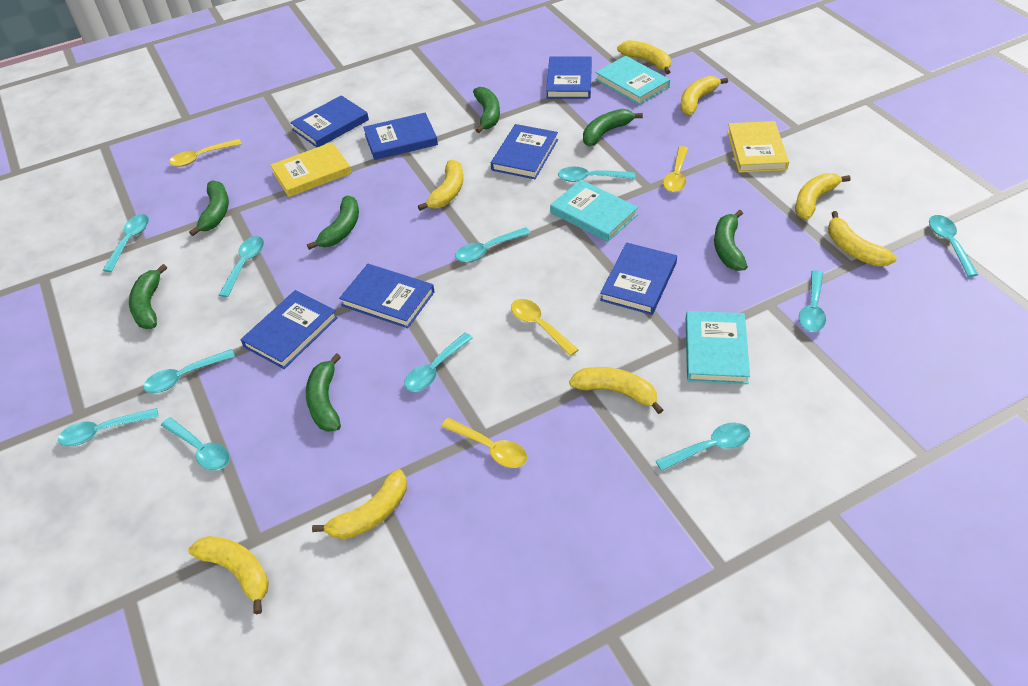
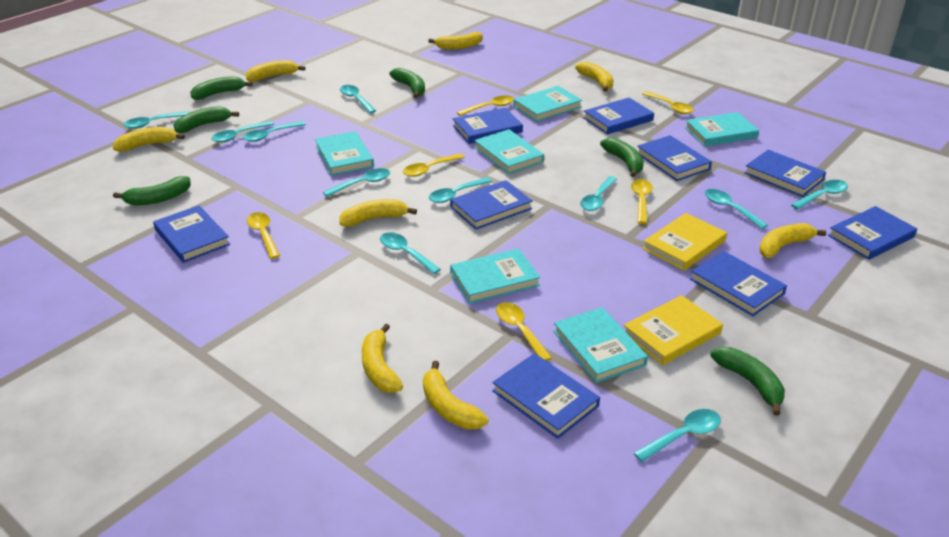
blue book: 7 -> 9
green banana: 7 -> 6
turquoise book: 3 -> 6
yellow spoon: 4 -> 6

